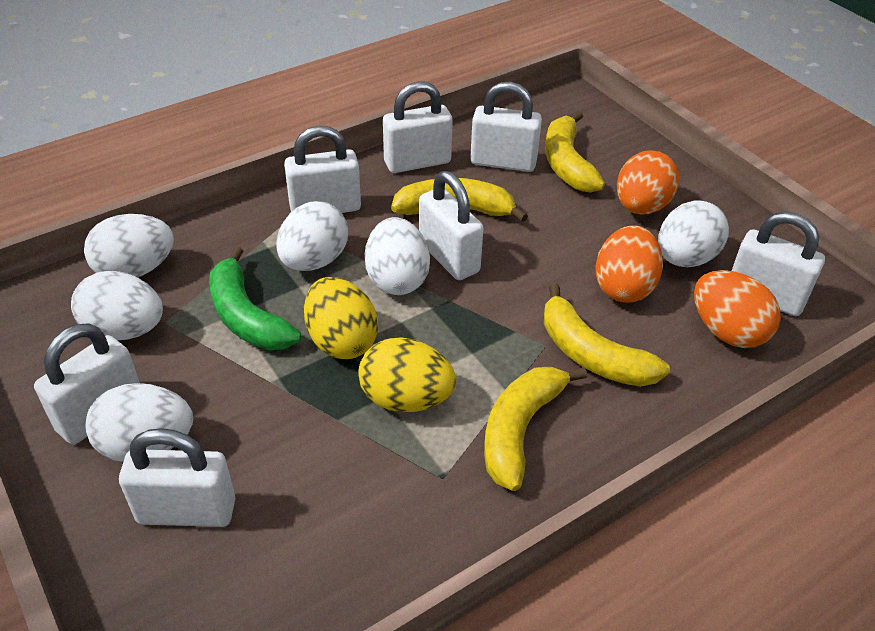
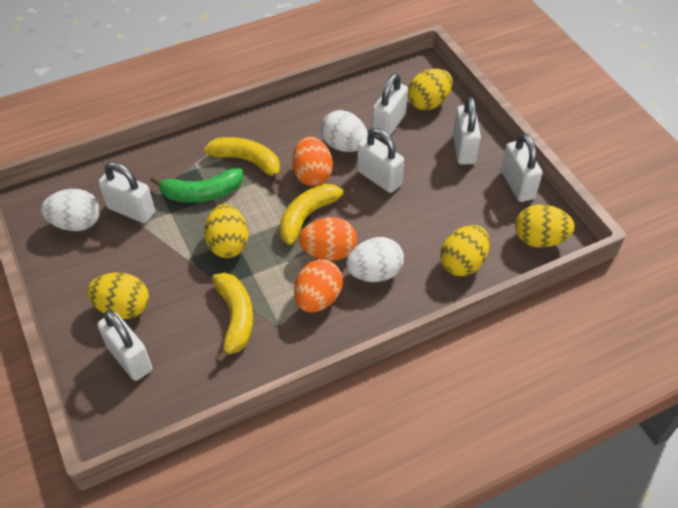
white egg: 6 -> 3
white padlock: 7 -> 6
yellow banana: 4 -> 3
yellow egg: 2 -> 5

